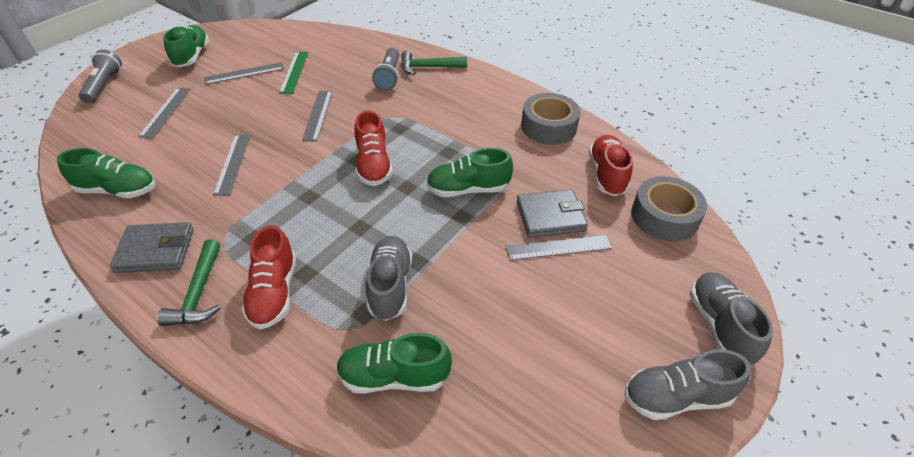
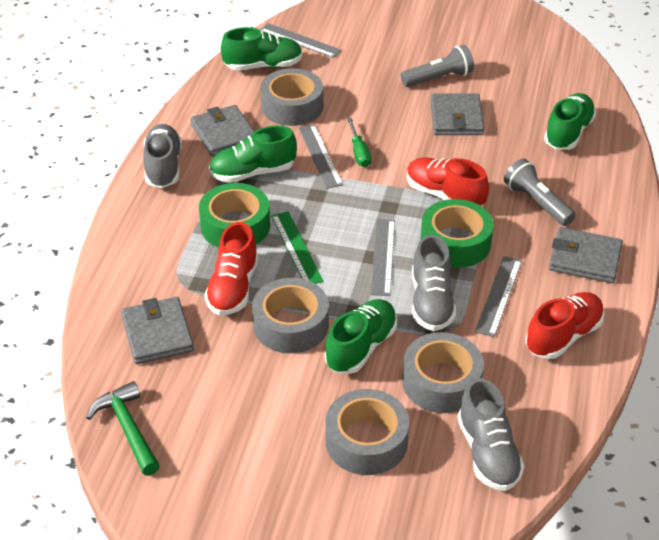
green hammer: 2 -> 1
green screwdriver: 0 -> 1
green tape: 0 -> 2
grey ruler: 5 -> 4
grey tape: 2 -> 4
grey wallet: 2 -> 4

